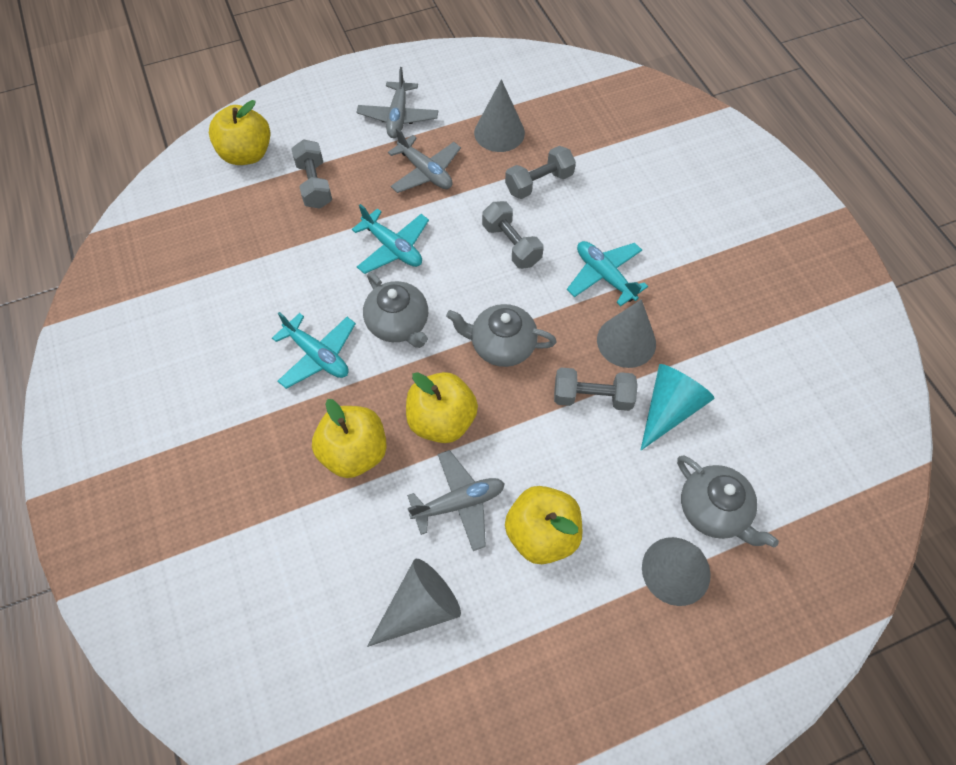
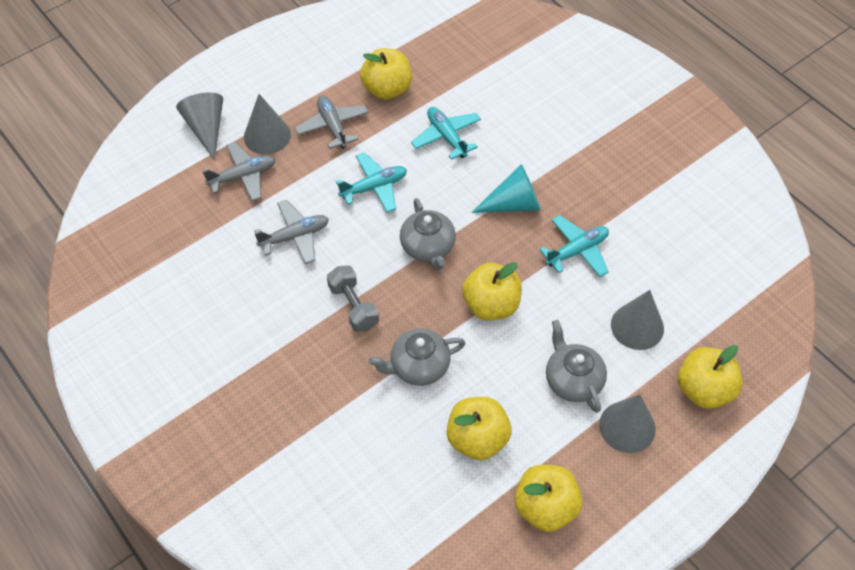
grey dumbbell: 4 -> 1
yellow apple: 4 -> 5

